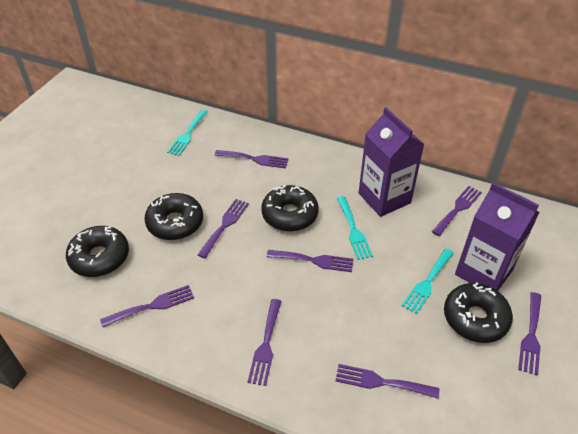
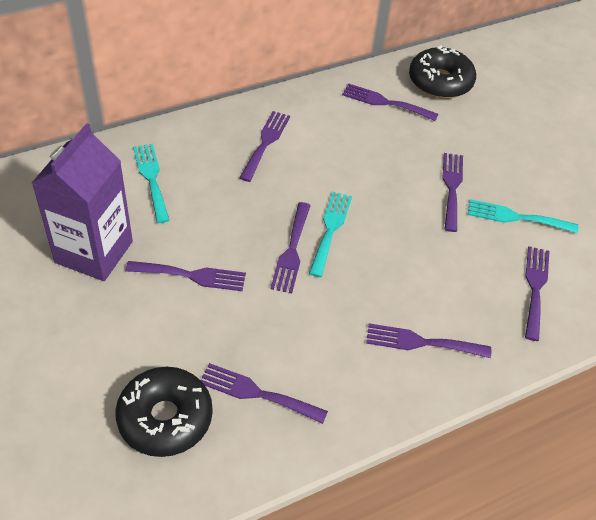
black donut: 4 -> 2
purple carton: 2 -> 1

